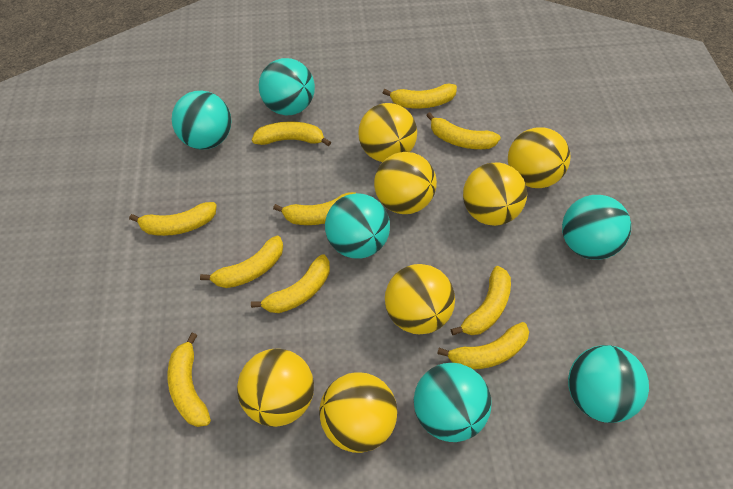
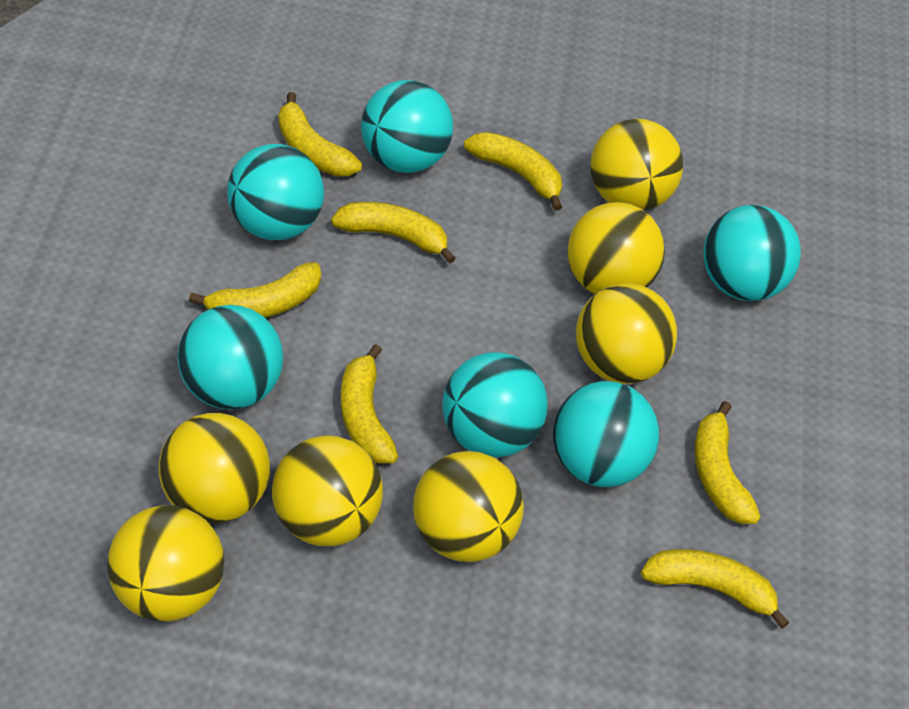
yellow banana: 10 -> 7

